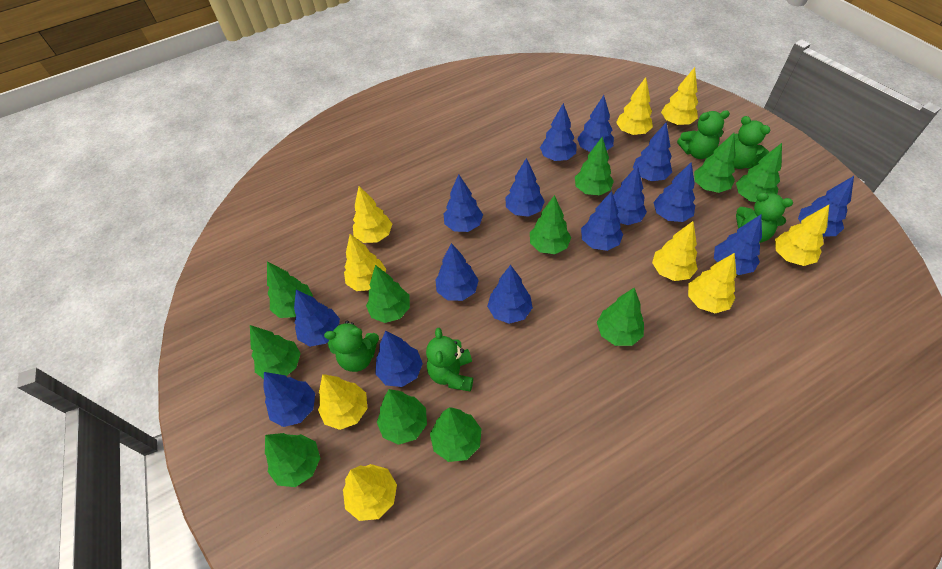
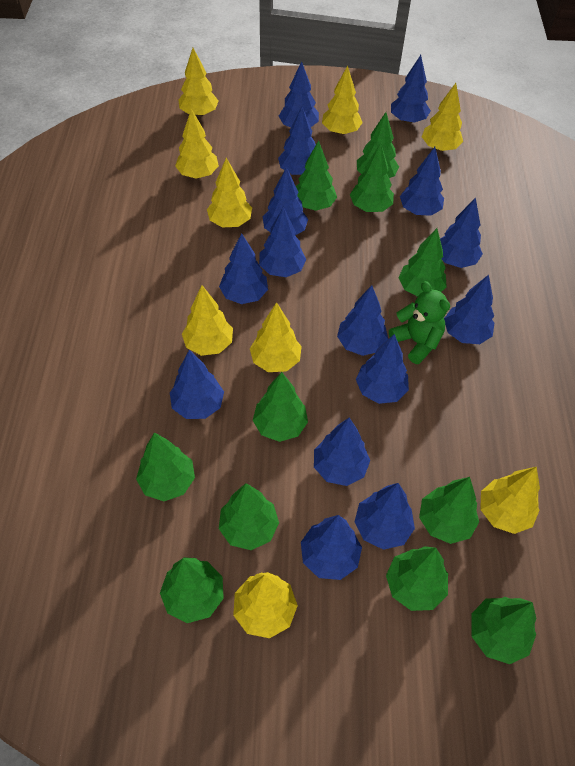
green teddy bear: 5 -> 1

